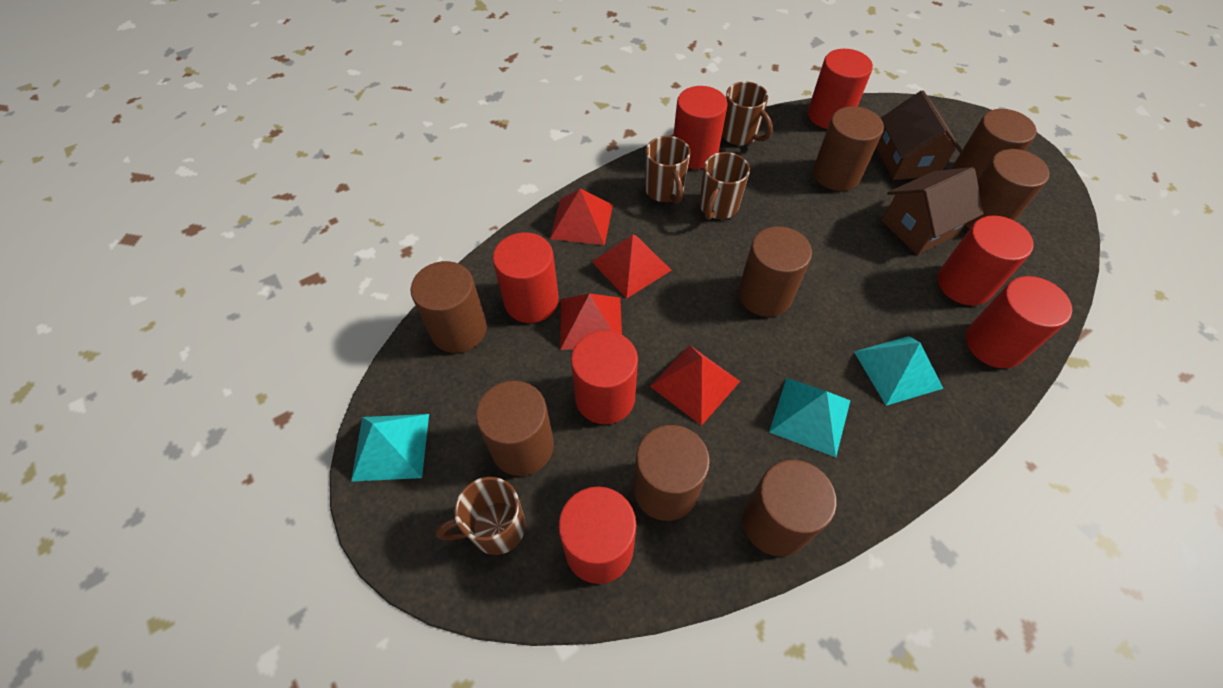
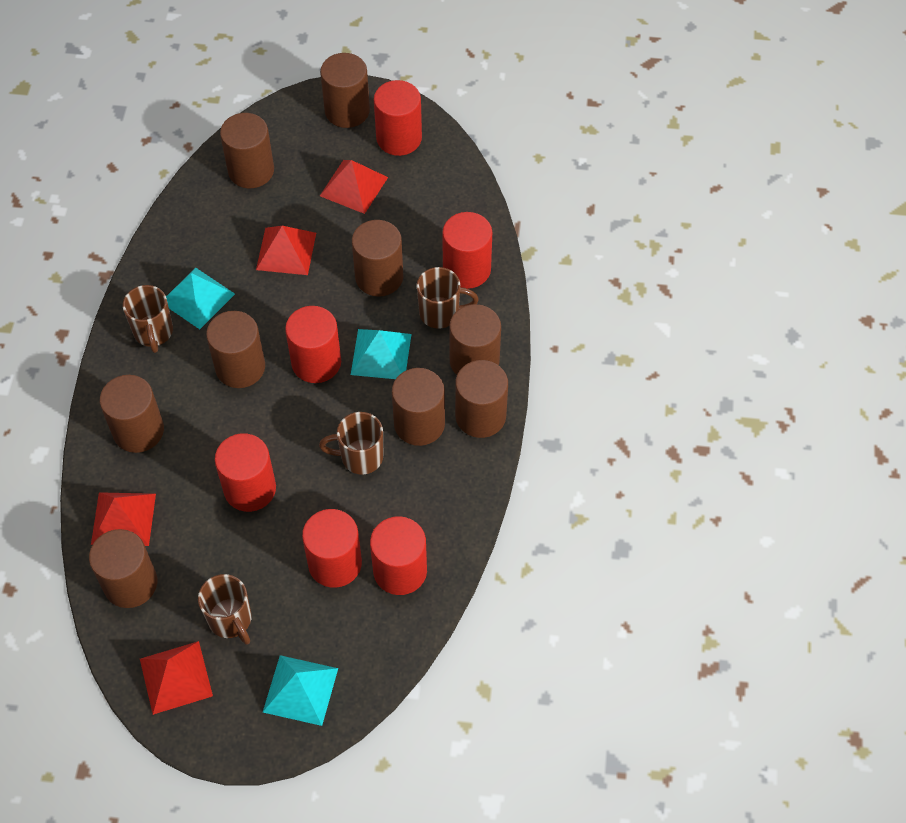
brown cylinder: 8 -> 9
brown house: 2 -> 0
red cylinder: 7 -> 6

